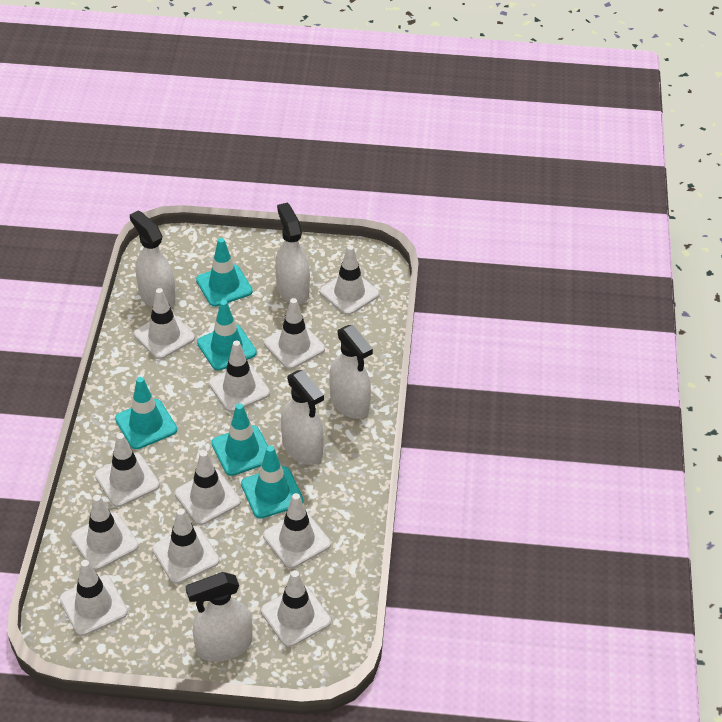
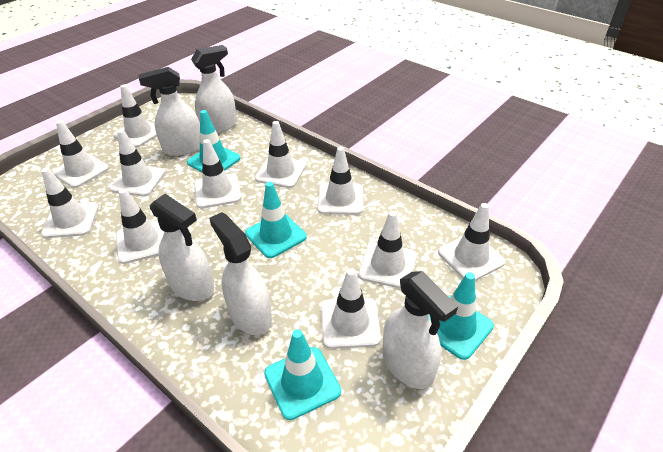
turquoise traffic cone: 5 -> 4

